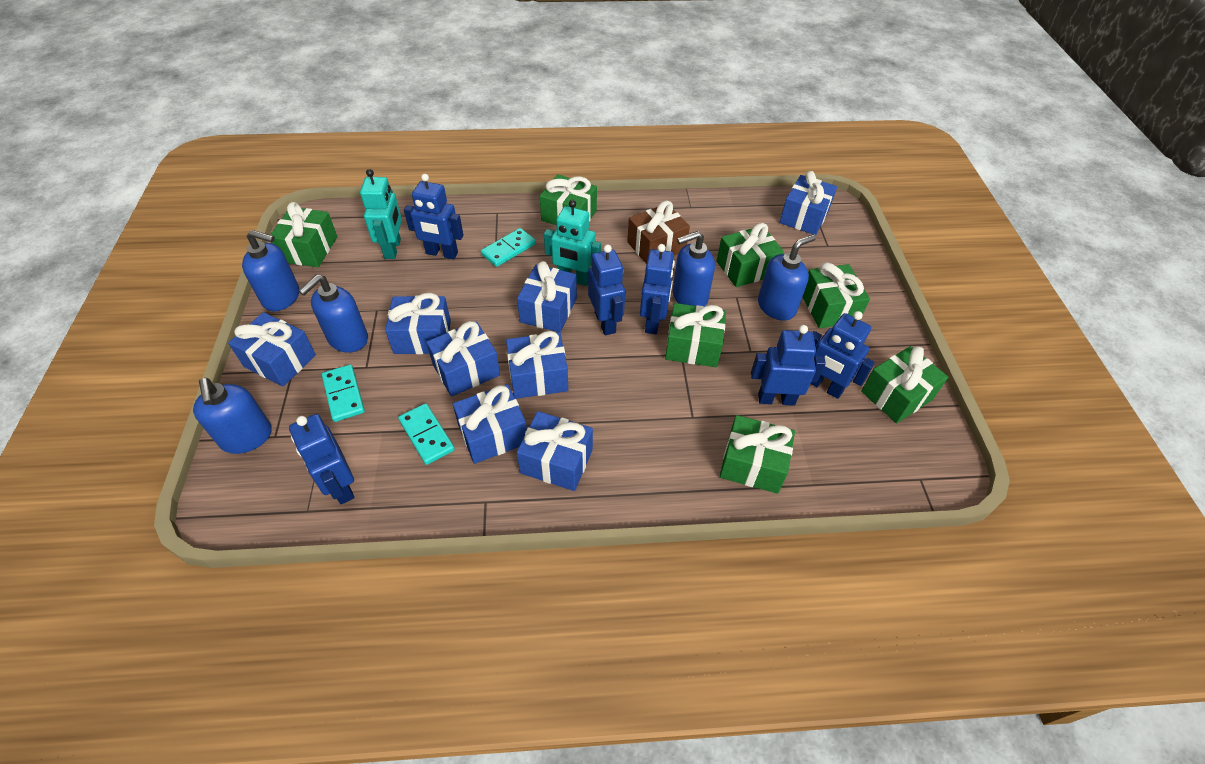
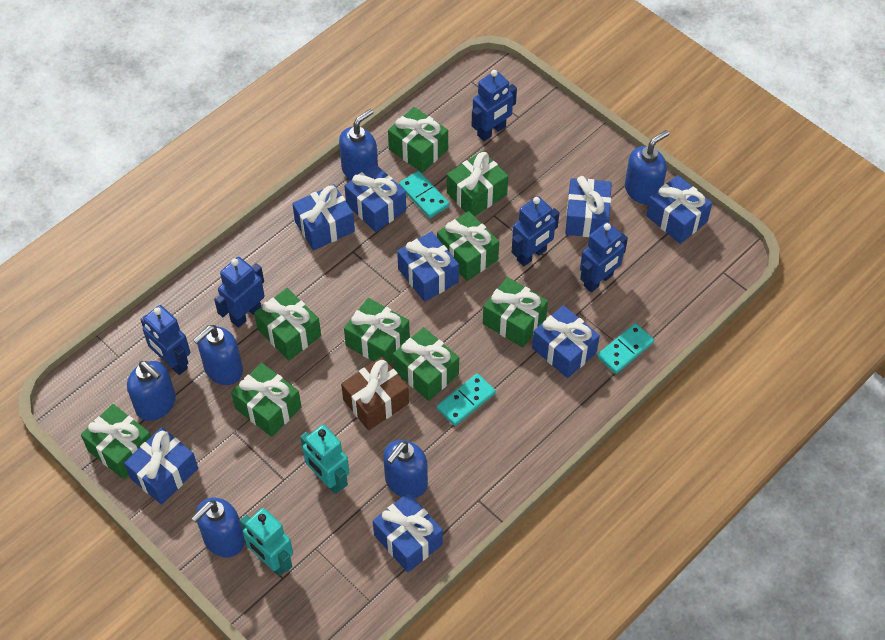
blue robot: 6 -> 5
blue soap dispenser: 5 -> 6
green gift: 7 -> 9

